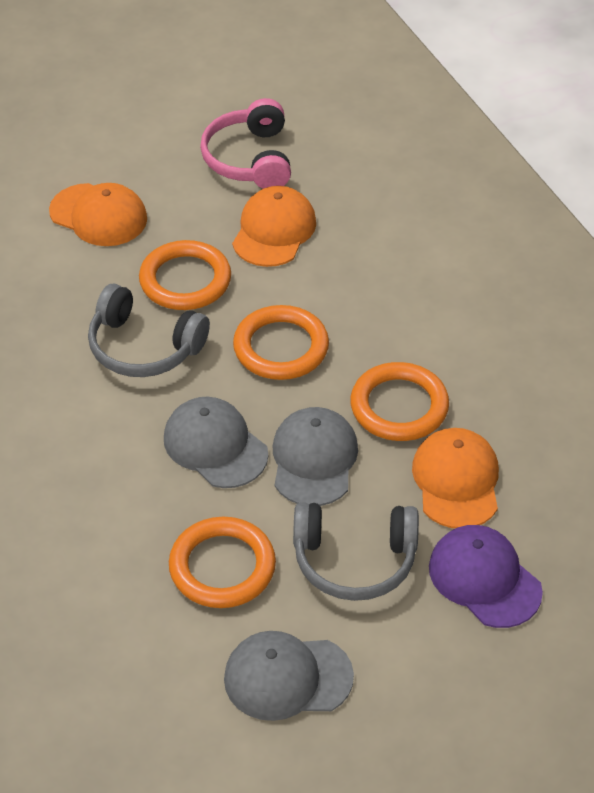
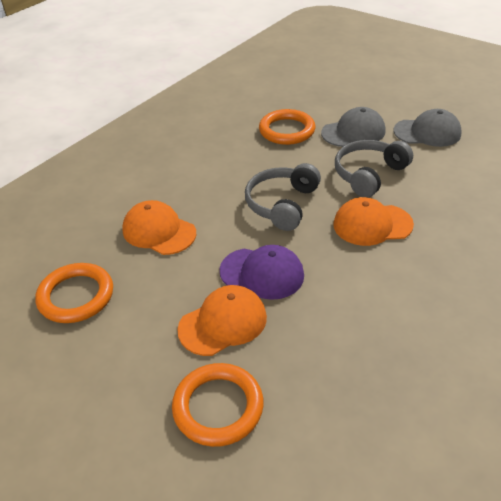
grey cap: 3 -> 2
orange ring: 4 -> 3
pink headphones: 1 -> 0

